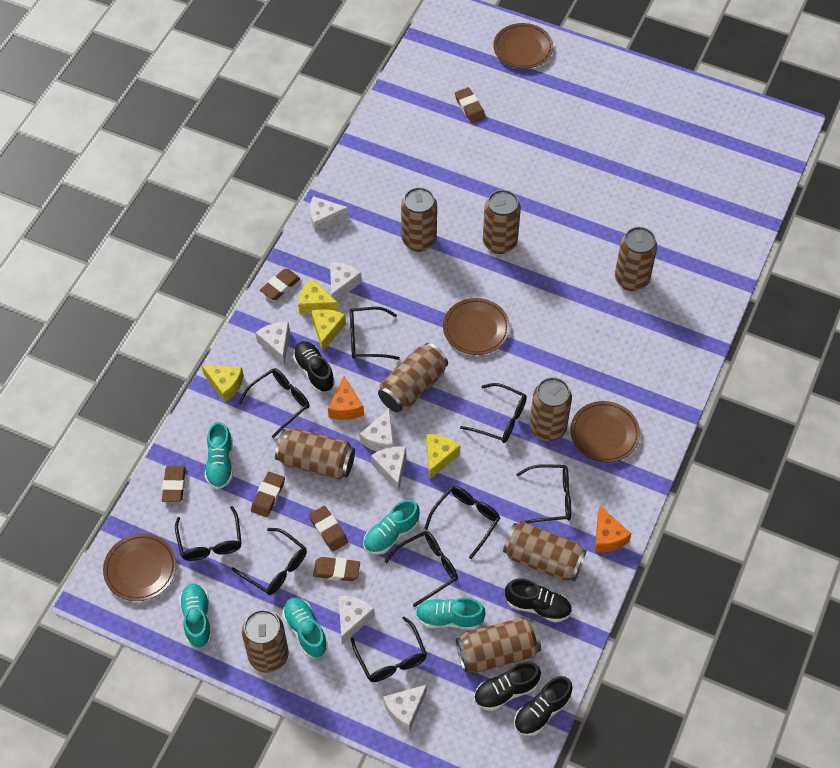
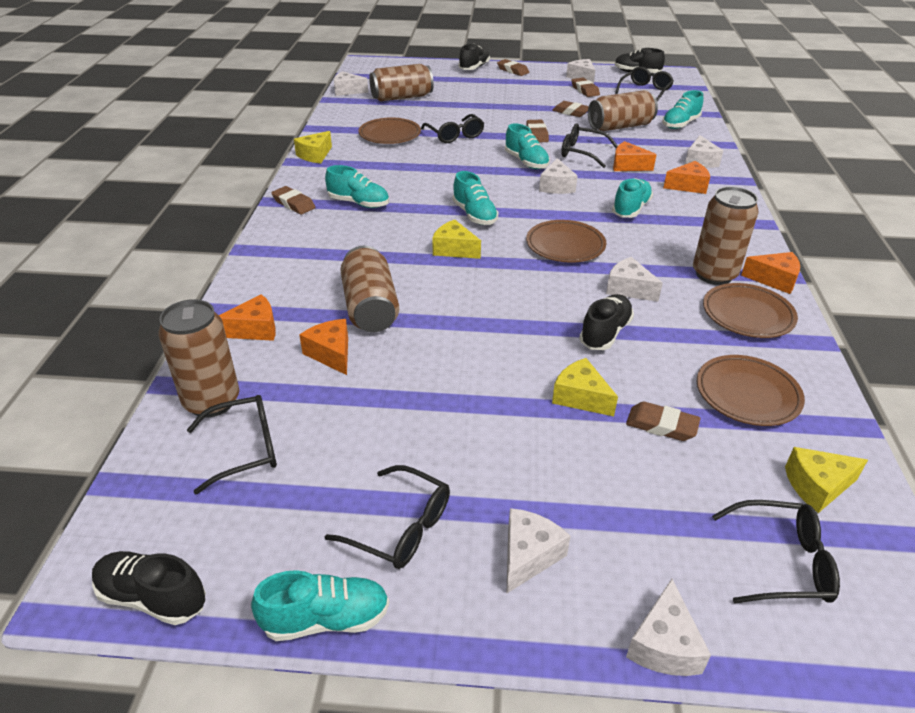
black glasses: 9 -> 6
brown can: 9 -> 5
orange cheese: 2 -> 5
turquoise shoe: 5 -> 6

